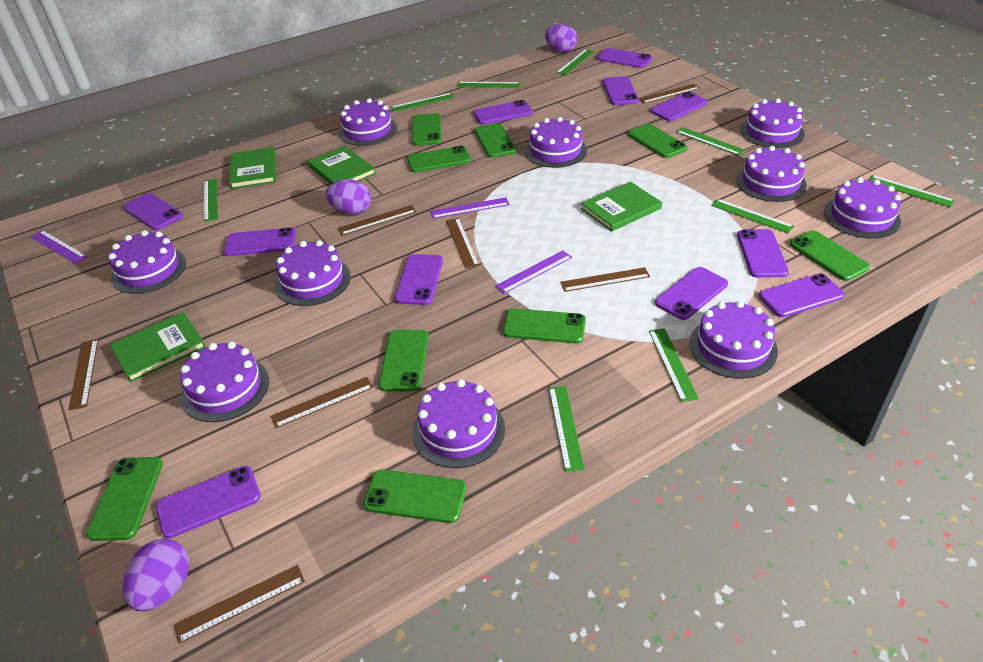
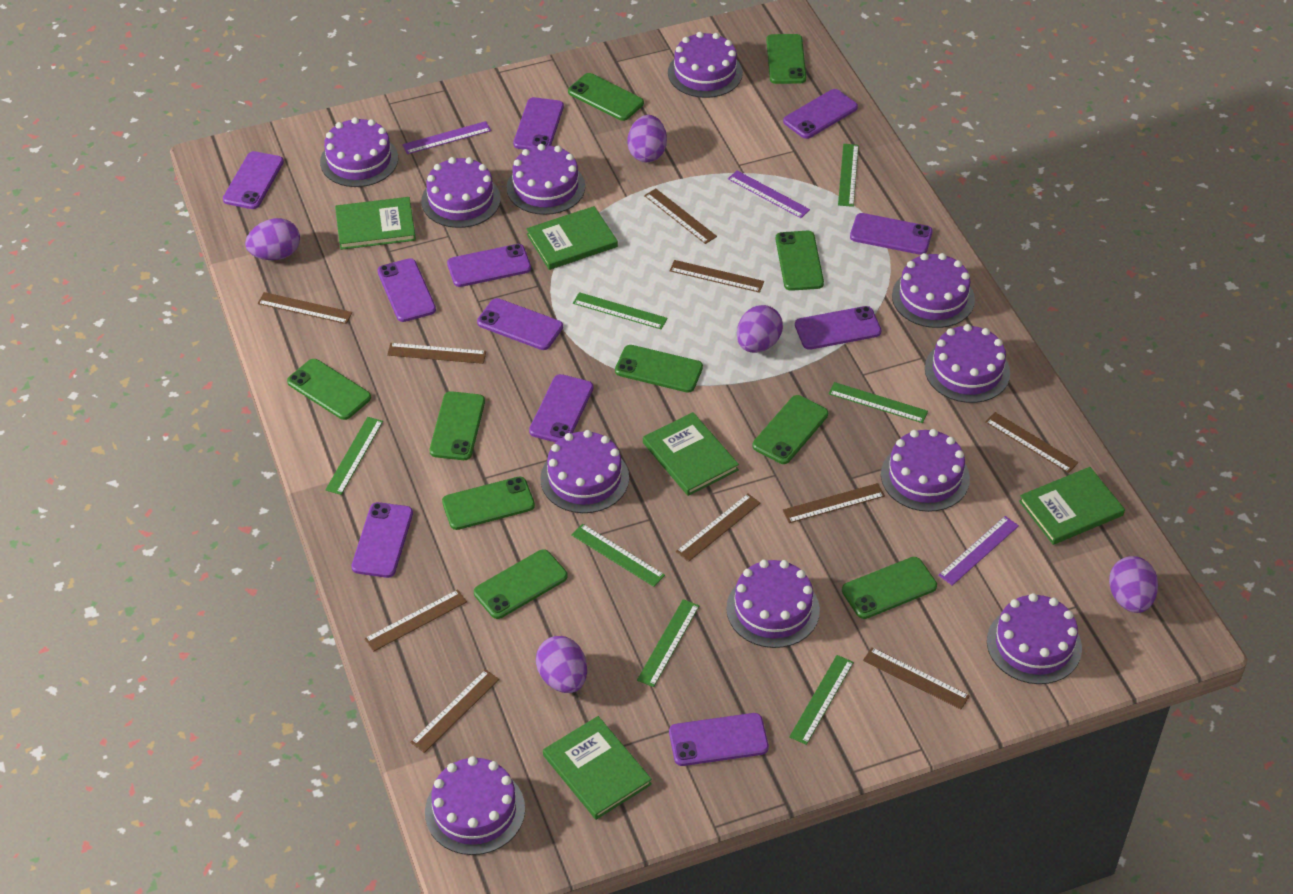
brown ruler: 7 -> 10
green book: 4 -> 5
green phone: 9 -> 10
green ruler: 9 -> 7
purple cake: 10 -> 11
purple egg: 3 -> 5

